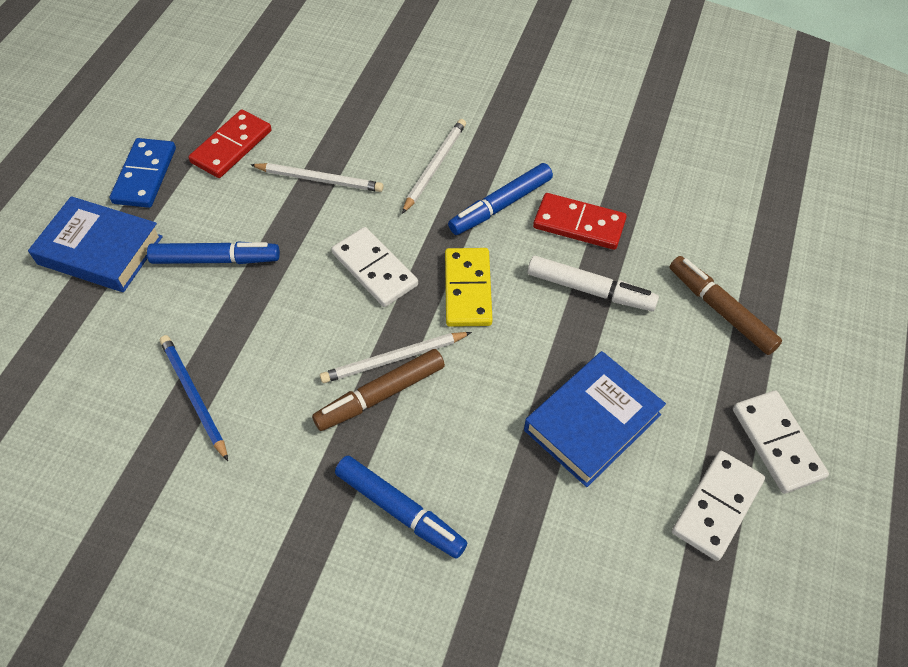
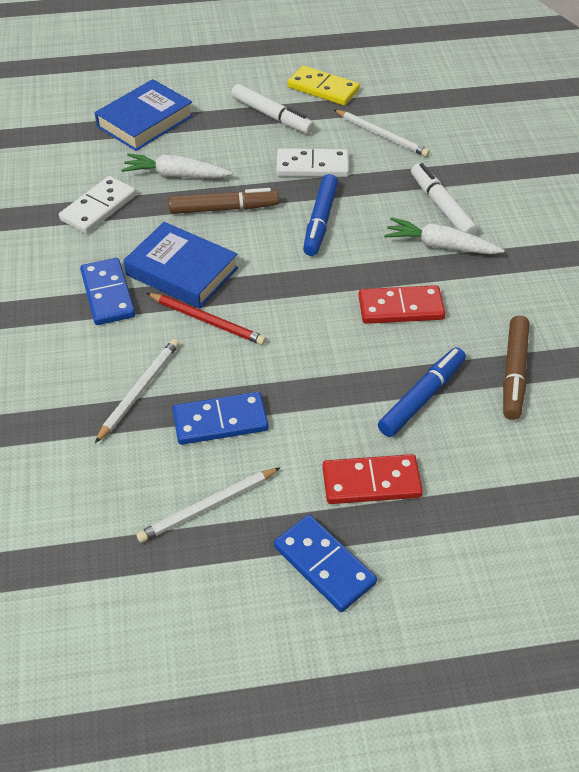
blue domino: 1 -> 3
blue marker: 3 -> 2
blue pencil: 1 -> 0
red pencil: 0 -> 1
white carrot: 0 -> 2
white domino: 3 -> 2
white marker: 1 -> 2

